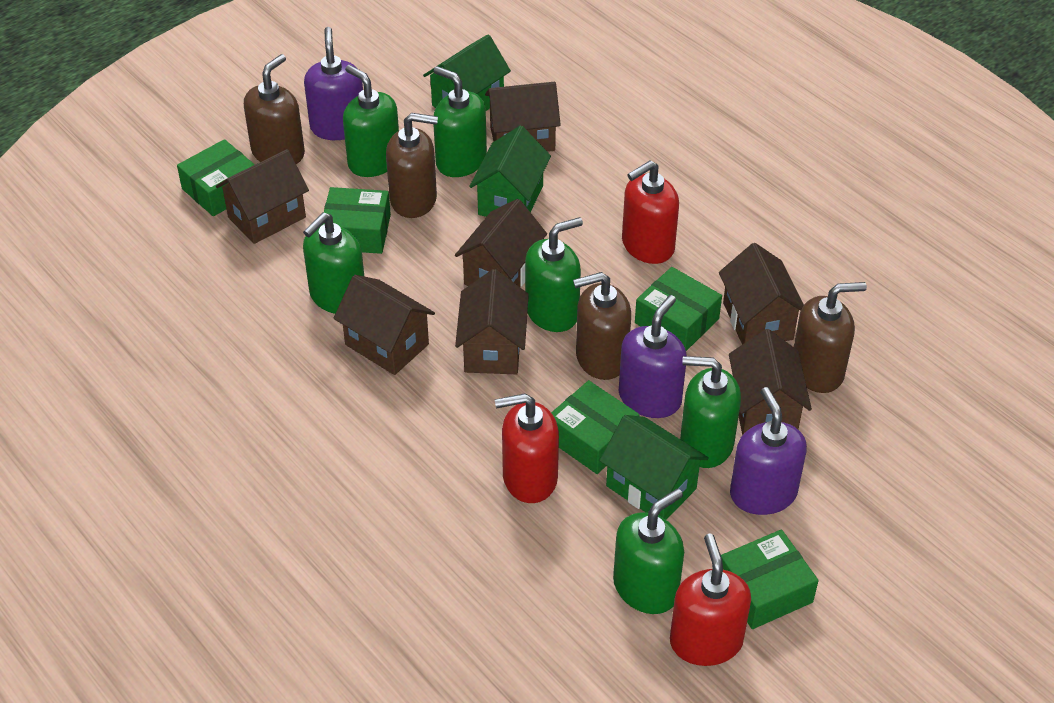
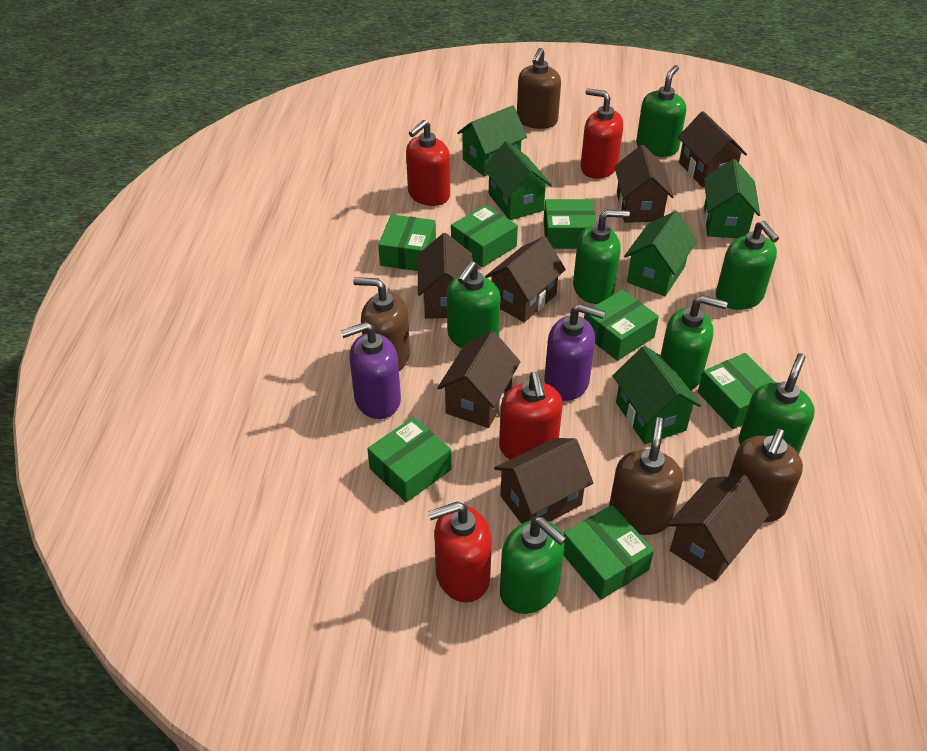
green box: 5 -> 7
green house: 3 -> 5
green soap dispenser: 6 -> 7
purple soap dispenser: 3 -> 2
red soap dispenser: 3 -> 4

